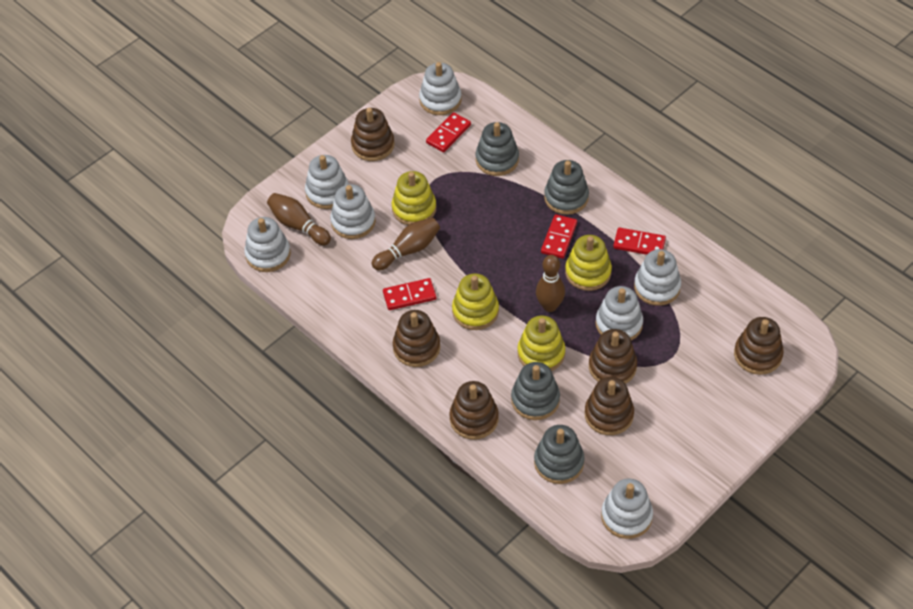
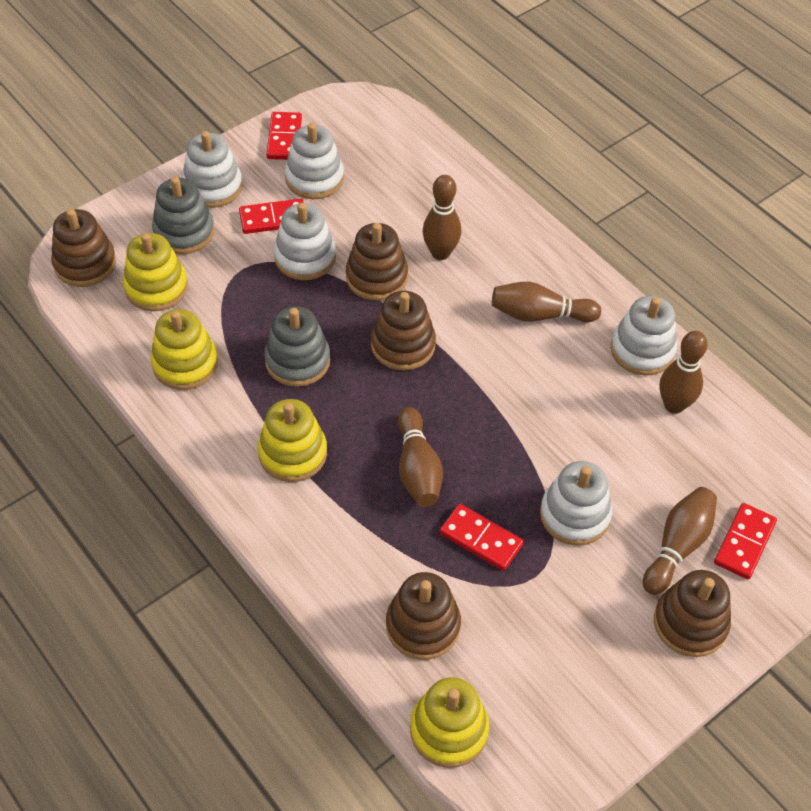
brown bowling pin: 3 -> 5
brown stacking toy: 6 -> 5
grey stacking toy: 4 -> 2
white stacking toy: 7 -> 5

